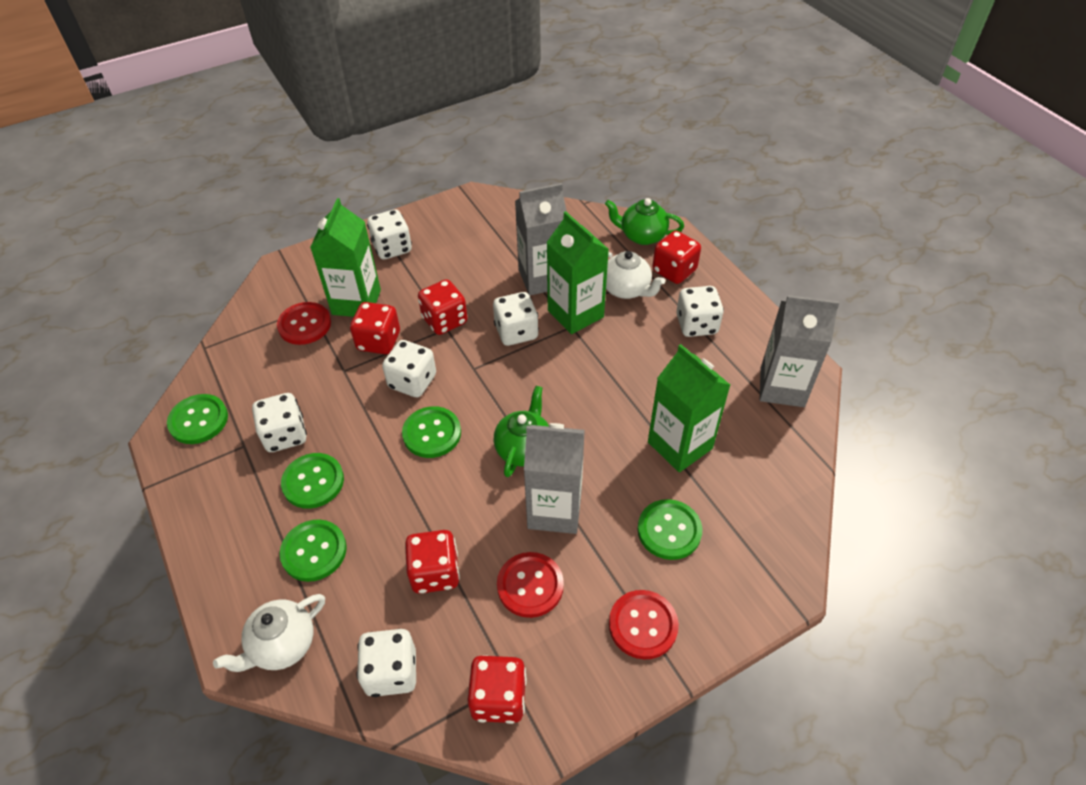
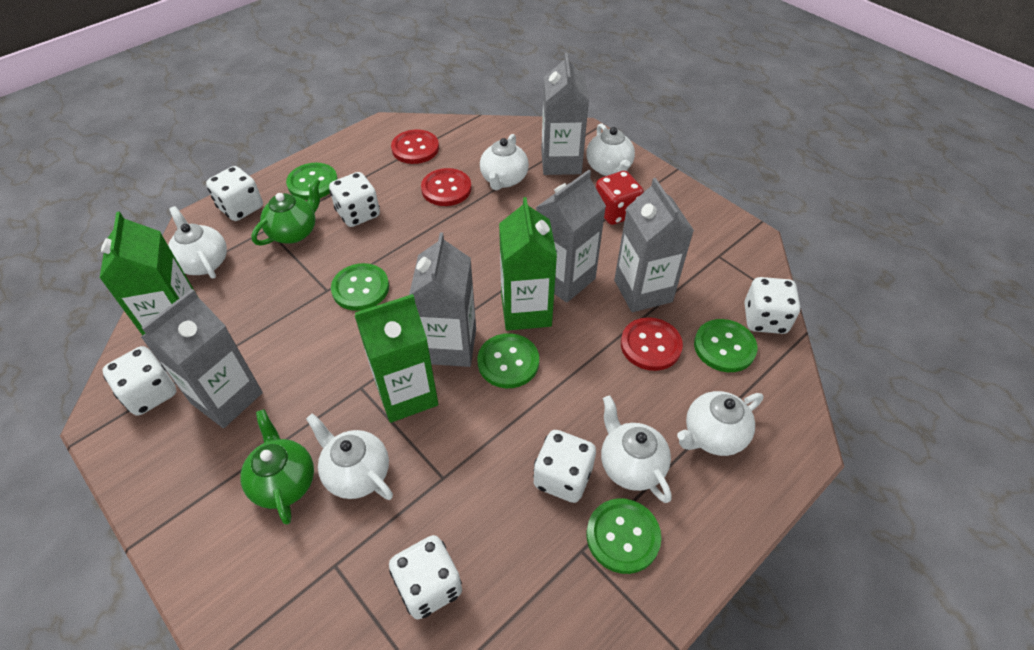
grey carton: 3 -> 5
red dice: 5 -> 1
white teapot: 2 -> 6

